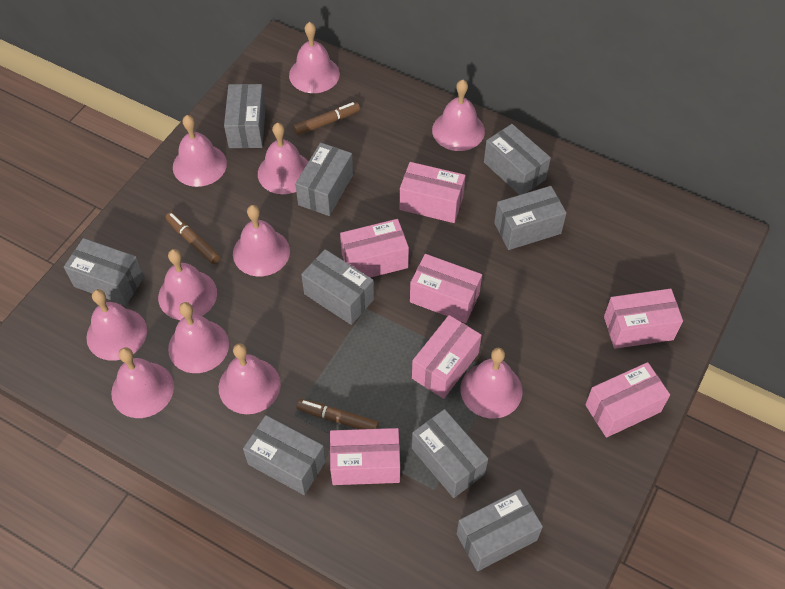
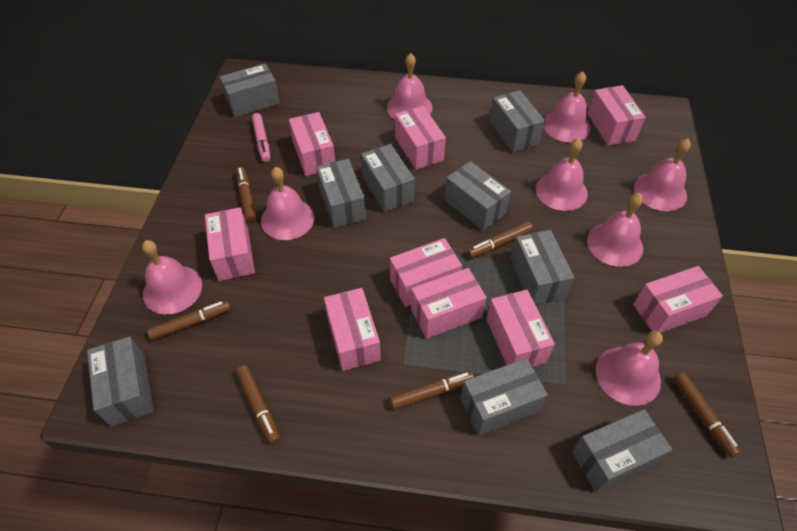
brown marker: 3 -> 6
pink bell: 11 -> 8
pink box: 7 -> 9
pink marker: 0 -> 1

